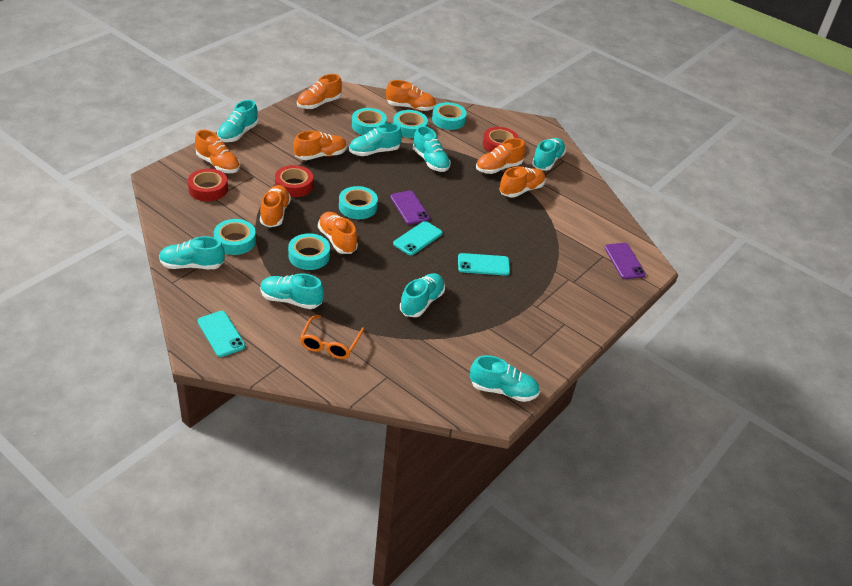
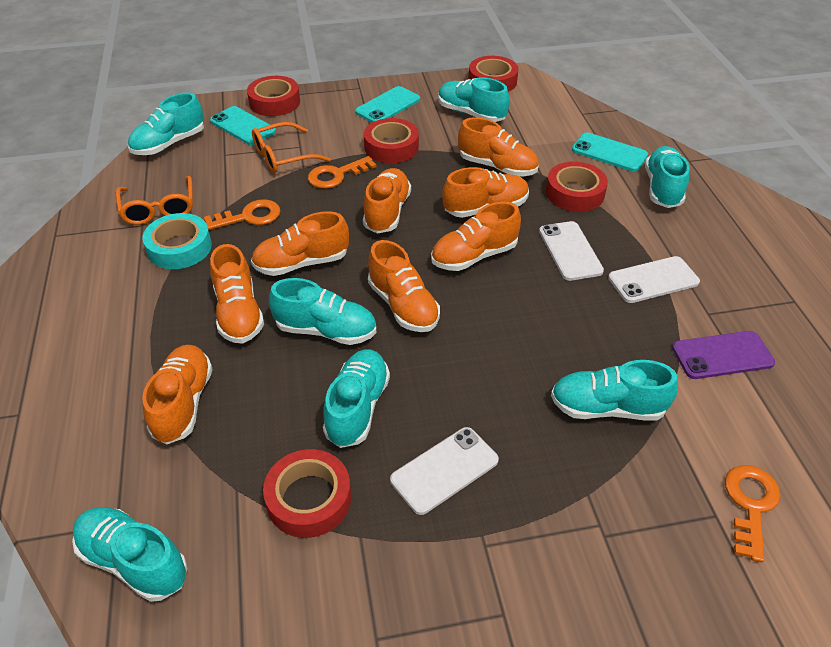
orange glasses: 1 -> 2
orange key: 0 -> 3
purple phone: 2 -> 1
red tape: 3 -> 5
turquoise shoe: 8 -> 7
turquoise tape: 6 -> 1
white phone: 0 -> 3

